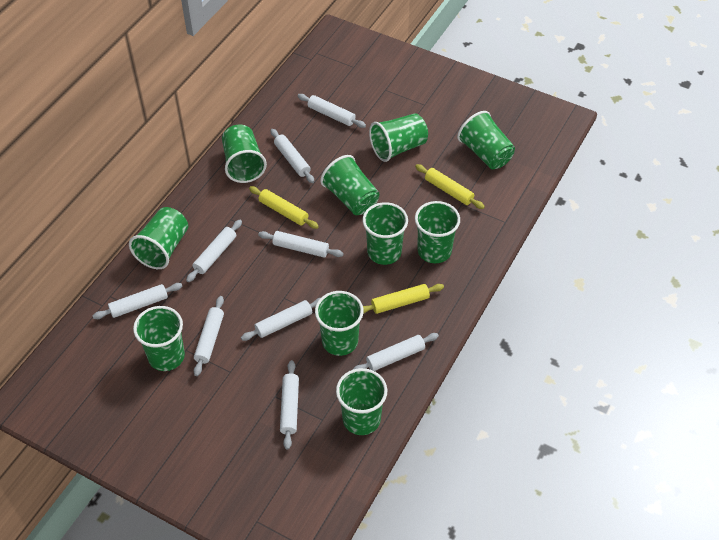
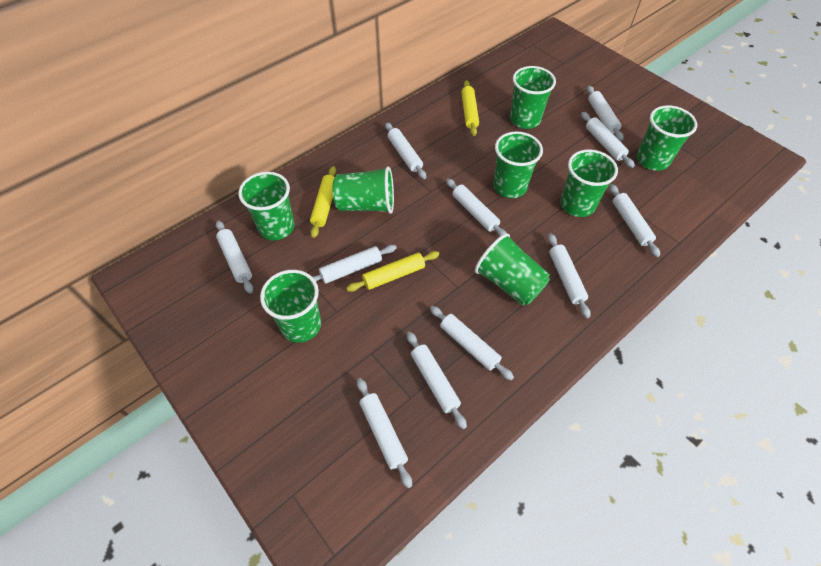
green cup: 10 -> 8
white rolling pin: 9 -> 11

